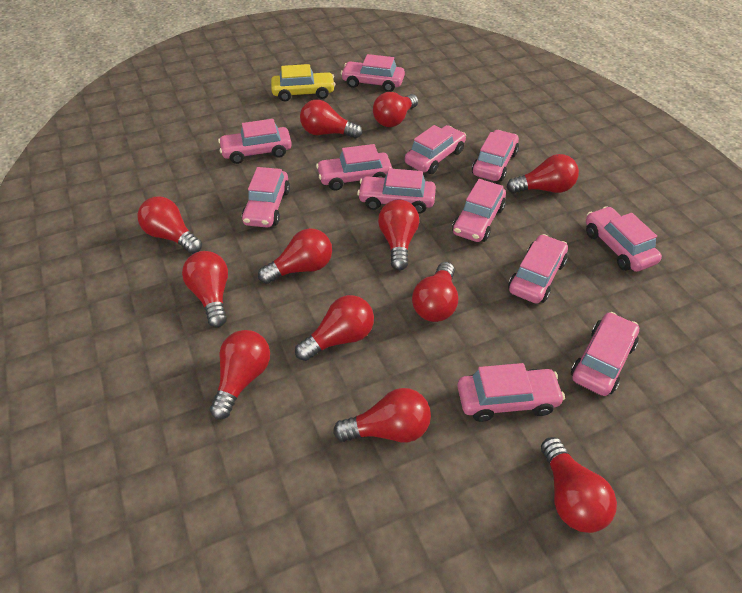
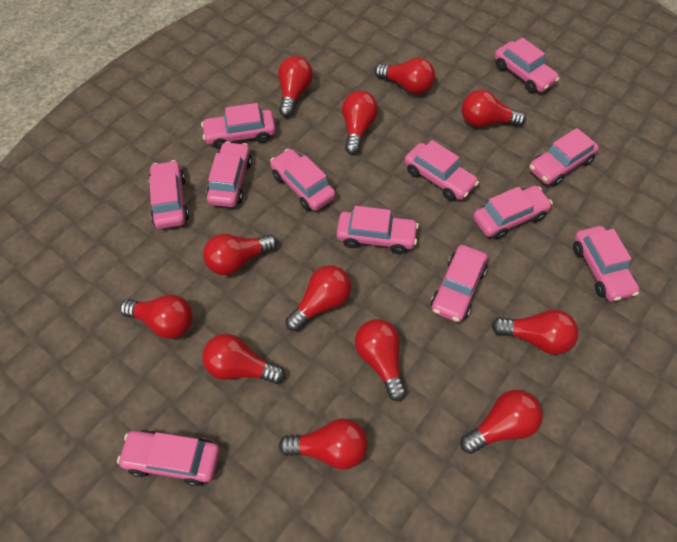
yellow car: 1 -> 0

